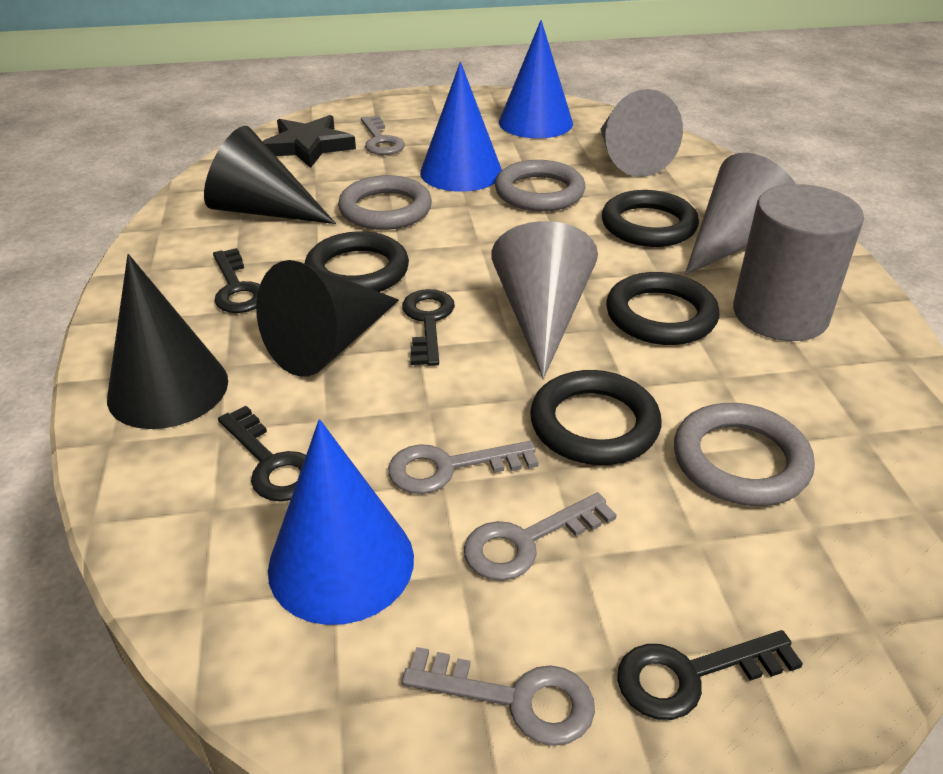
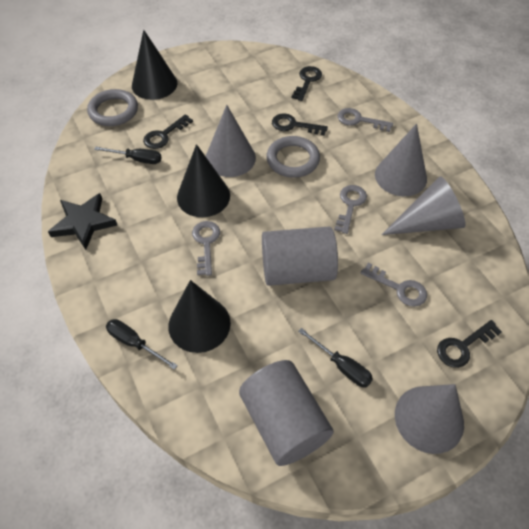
black ring: 4 -> 0
black screwdriver: 0 -> 3
blue cone: 3 -> 0
grey cone: 3 -> 4
grey cylinder: 1 -> 2
grey ring: 3 -> 2

